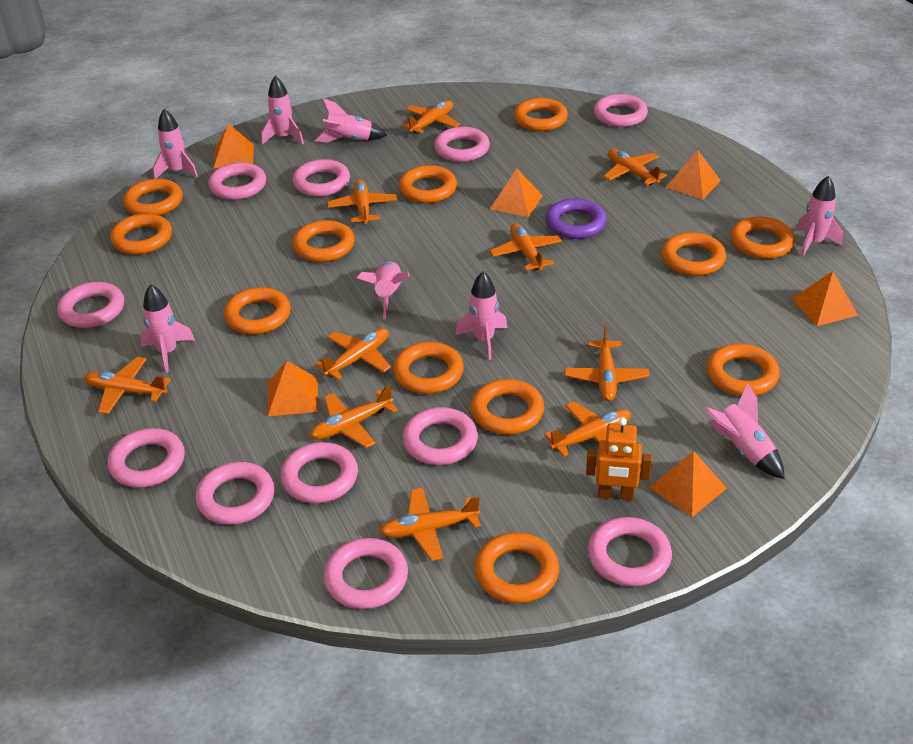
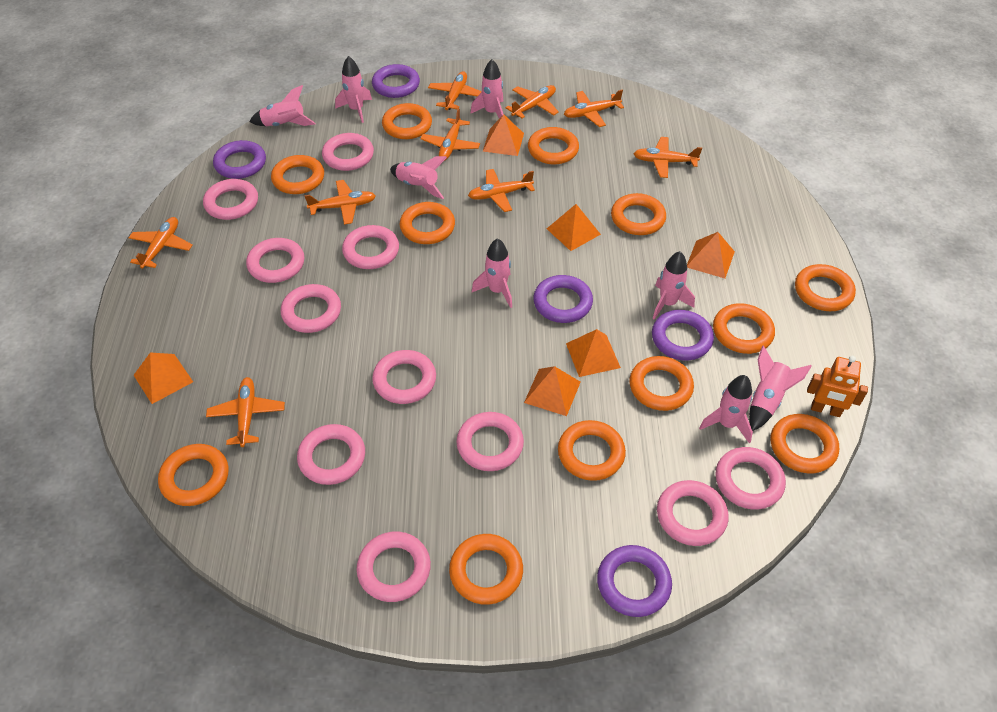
orange plane: 10 -> 9
purple ring: 1 -> 5

